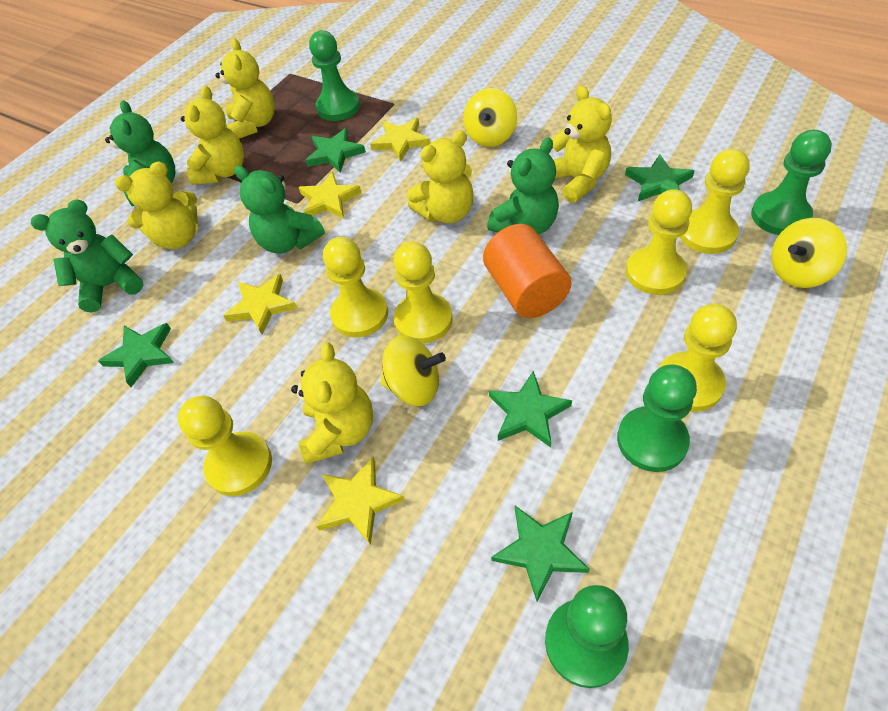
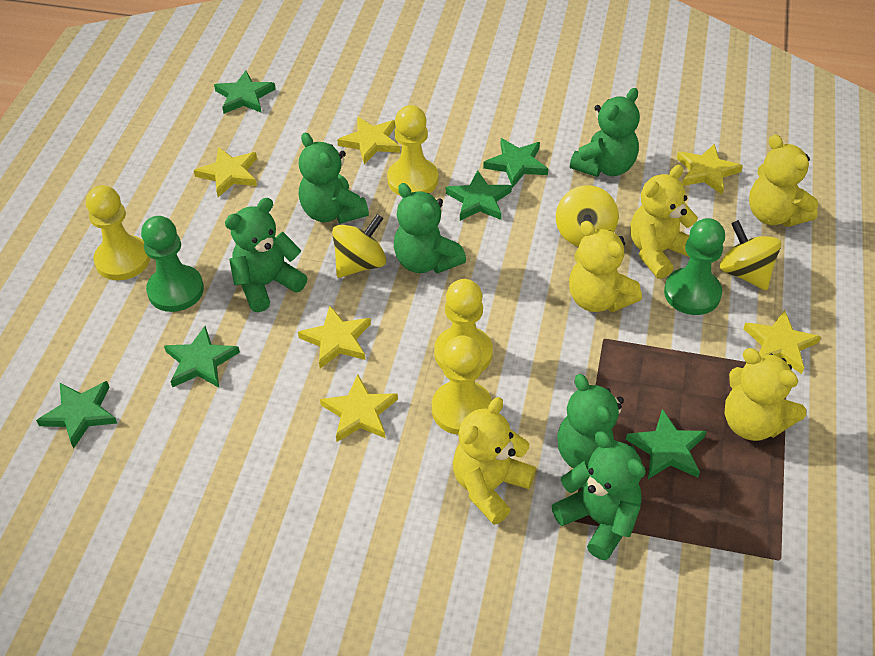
green pawn: 4 -> 2
green star: 5 -> 6
green teddy bear: 4 -> 6
orange cylinder: 1 -> 0
yellow pawn: 6 -> 4
yellow star: 4 -> 6
yellow teddy bear: 6 -> 5

